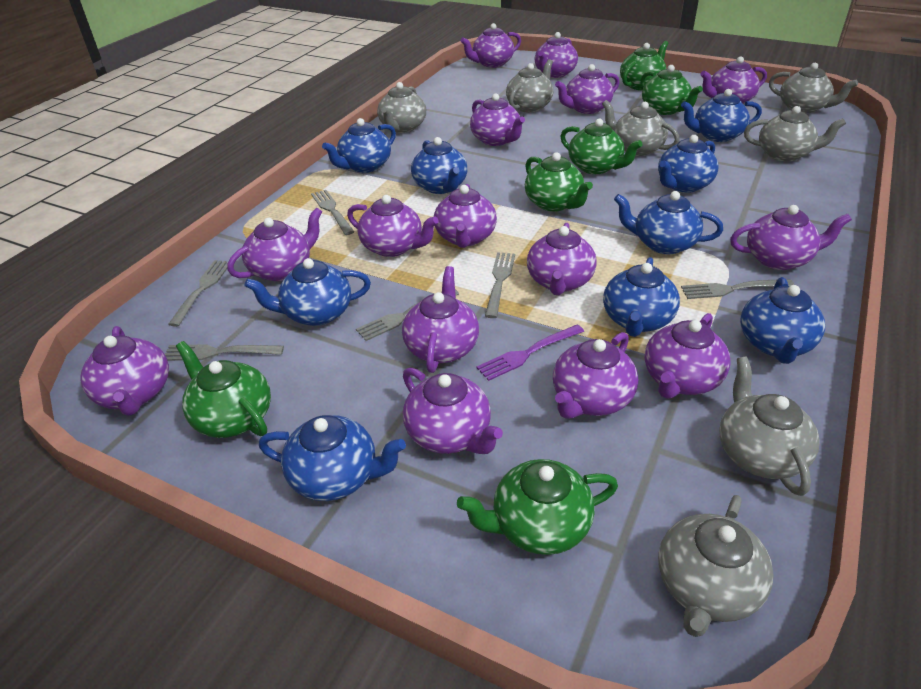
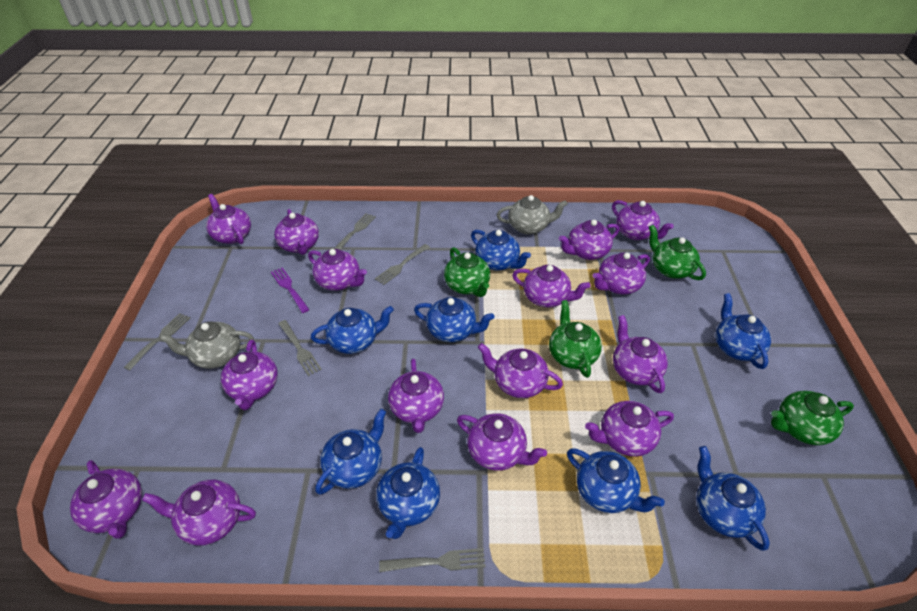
blue teapot: 9 -> 8
green teapot: 6 -> 4
grey fork: 6 -> 5
grey teapot: 7 -> 2

